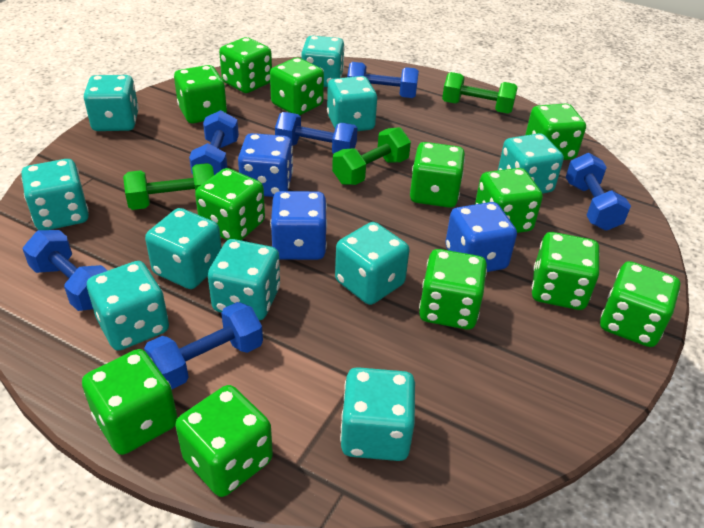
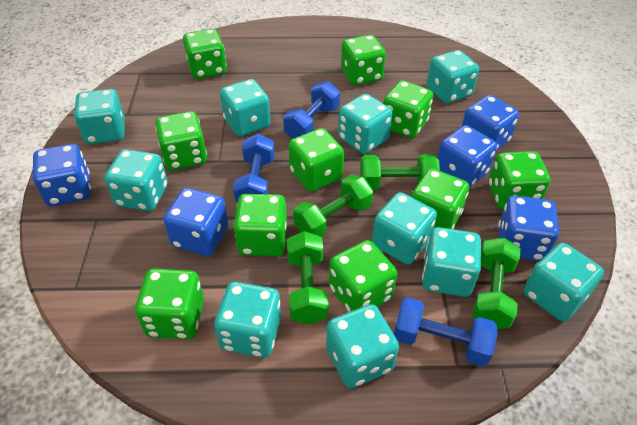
blue dice: 3 -> 5
blue dumbbell: 6 -> 3
green dice: 12 -> 10
green dumbbell: 3 -> 4

